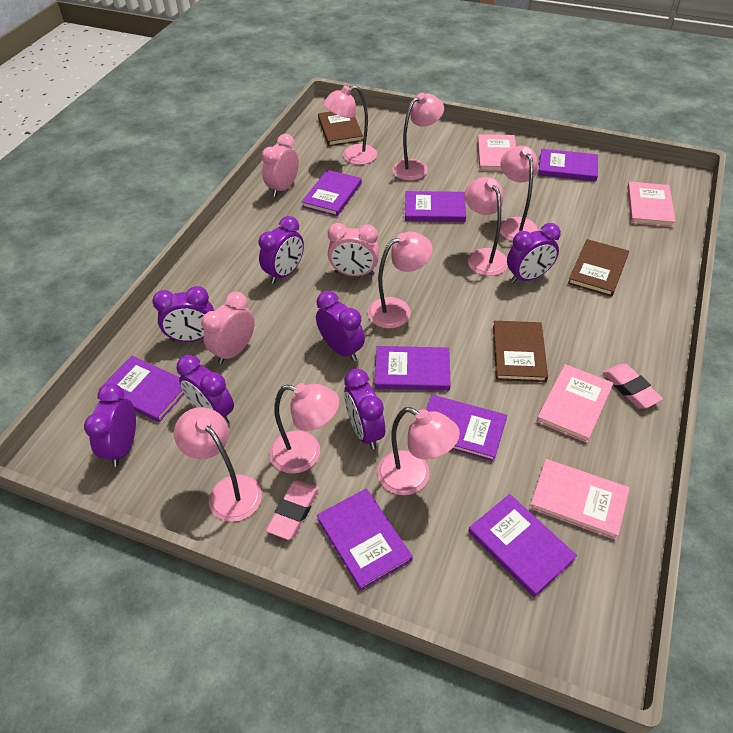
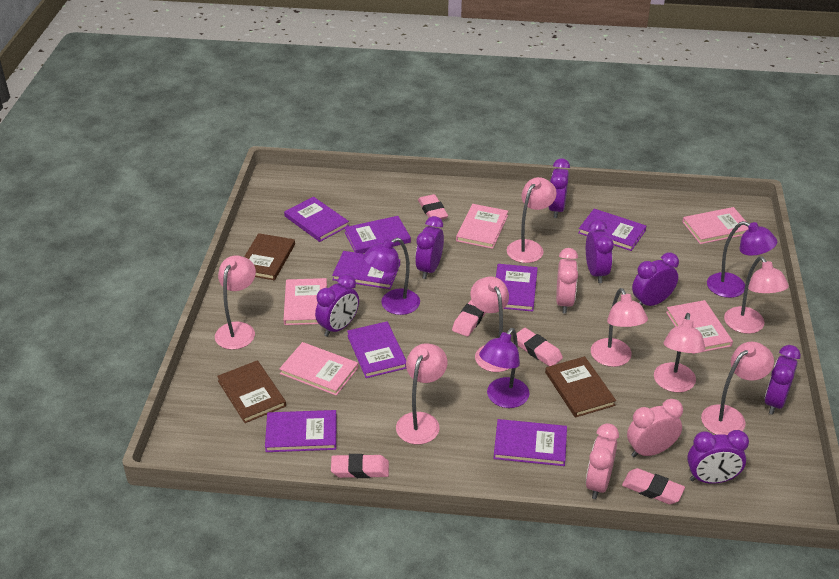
pink book: 4 -> 5
pink eraser: 2 -> 5
purple lamp: 0 -> 3

